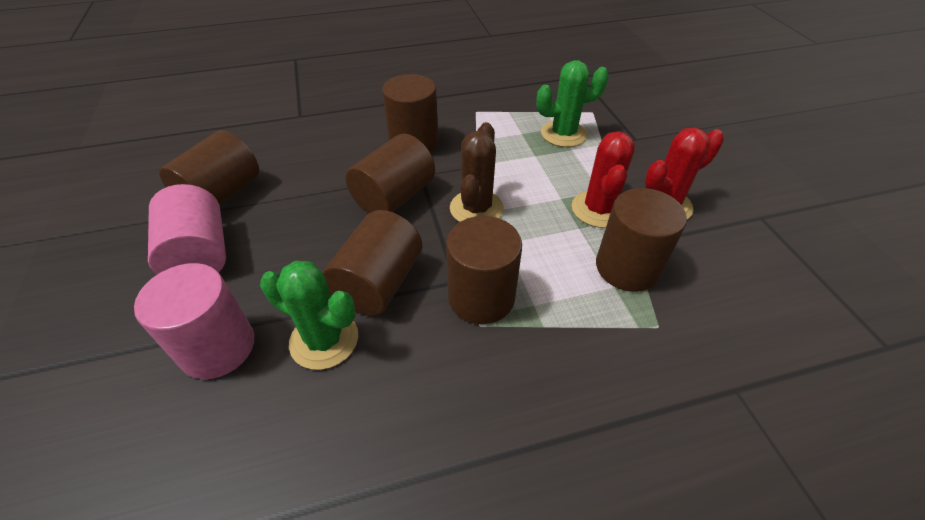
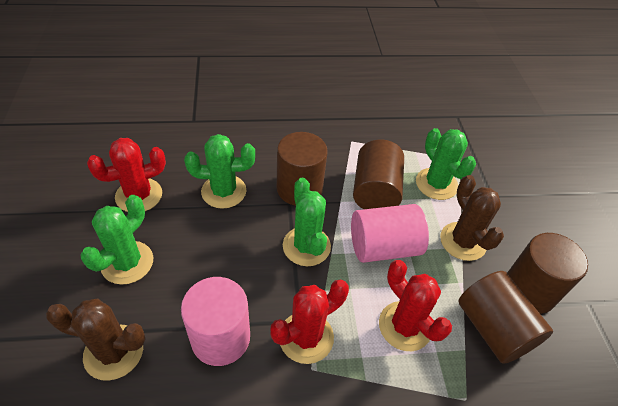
brown cactus: 1 -> 2
brown cylinder: 6 -> 4
green cactus: 2 -> 4
red cactus: 2 -> 3

